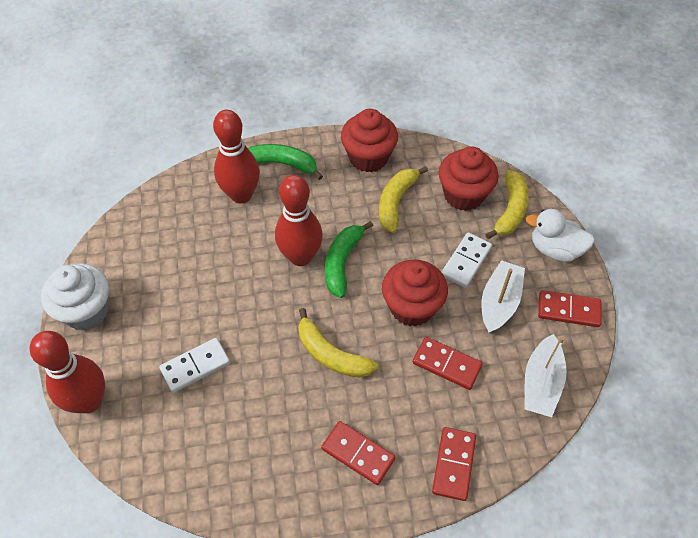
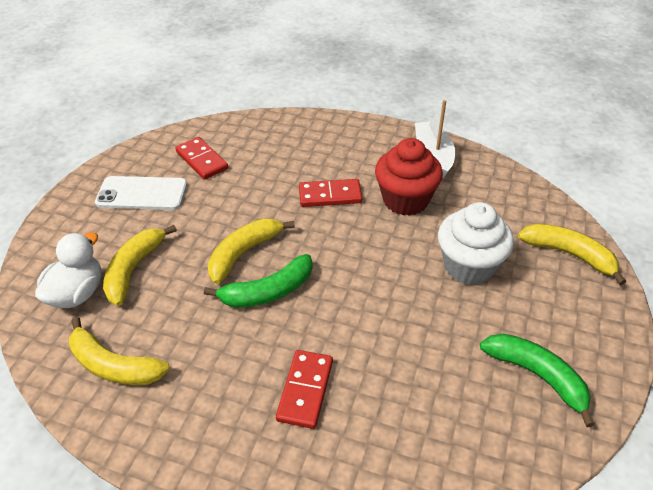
red bowling pin: 3 -> 0
red cupcake: 3 -> 1
red domino: 4 -> 3
white boat: 2 -> 1
white domino: 2 -> 0
white phone: 0 -> 1
yellow banana: 3 -> 4

